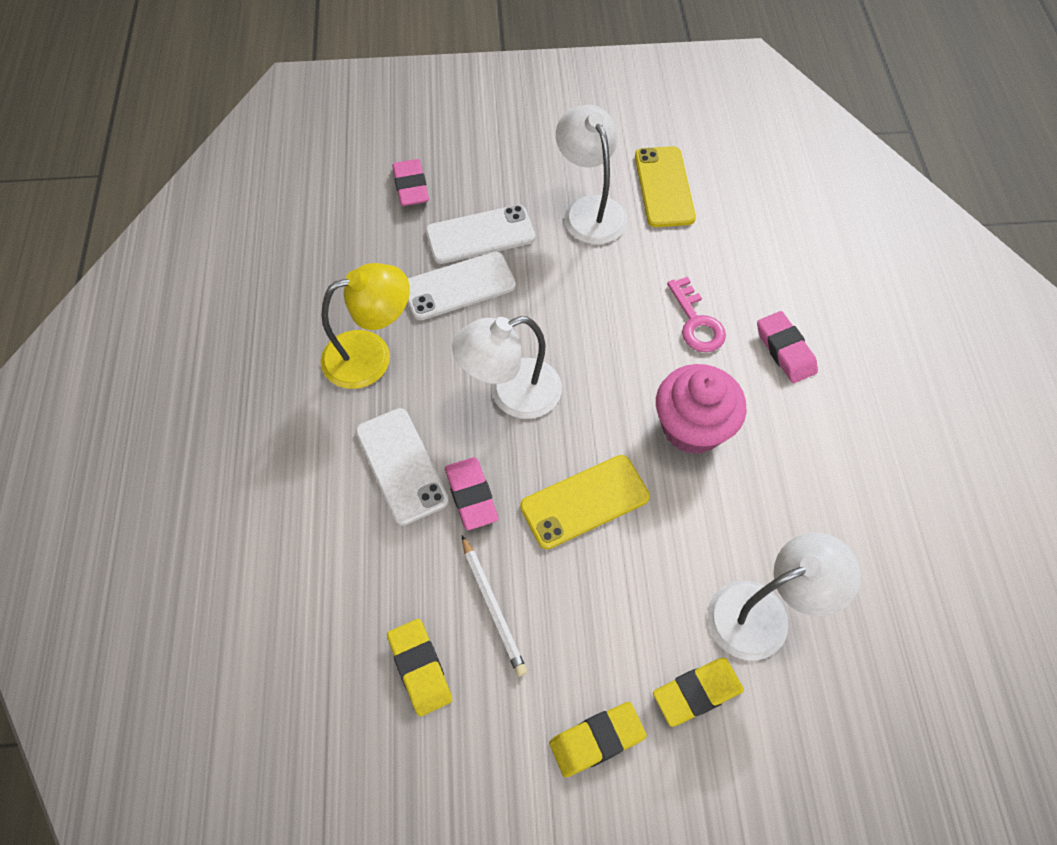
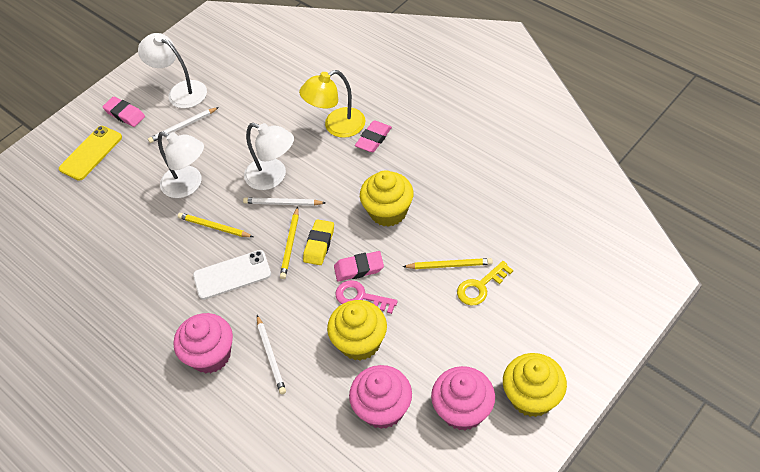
pink cupcake: 1 -> 3
white pencil: 1 -> 3
white phone: 3 -> 1
yellow cupcake: 0 -> 3
yellow eraser: 3 -> 1
yellow key: 0 -> 1
yellow pencil: 0 -> 3
yellow phone: 2 -> 1

